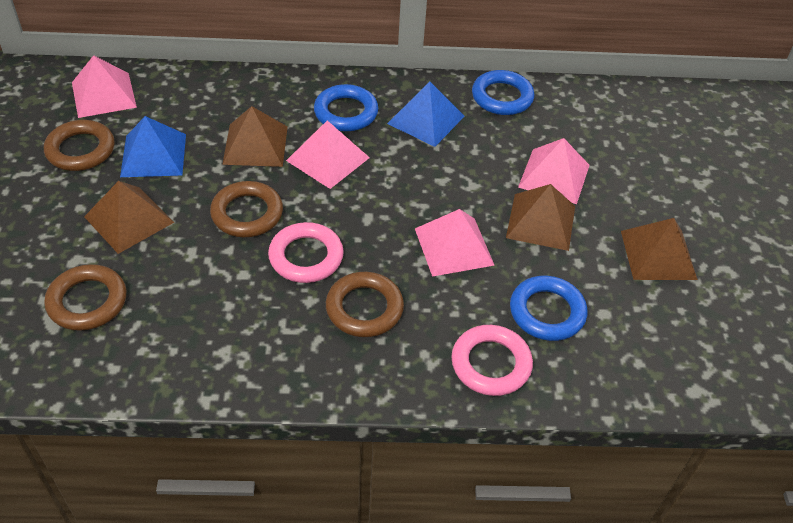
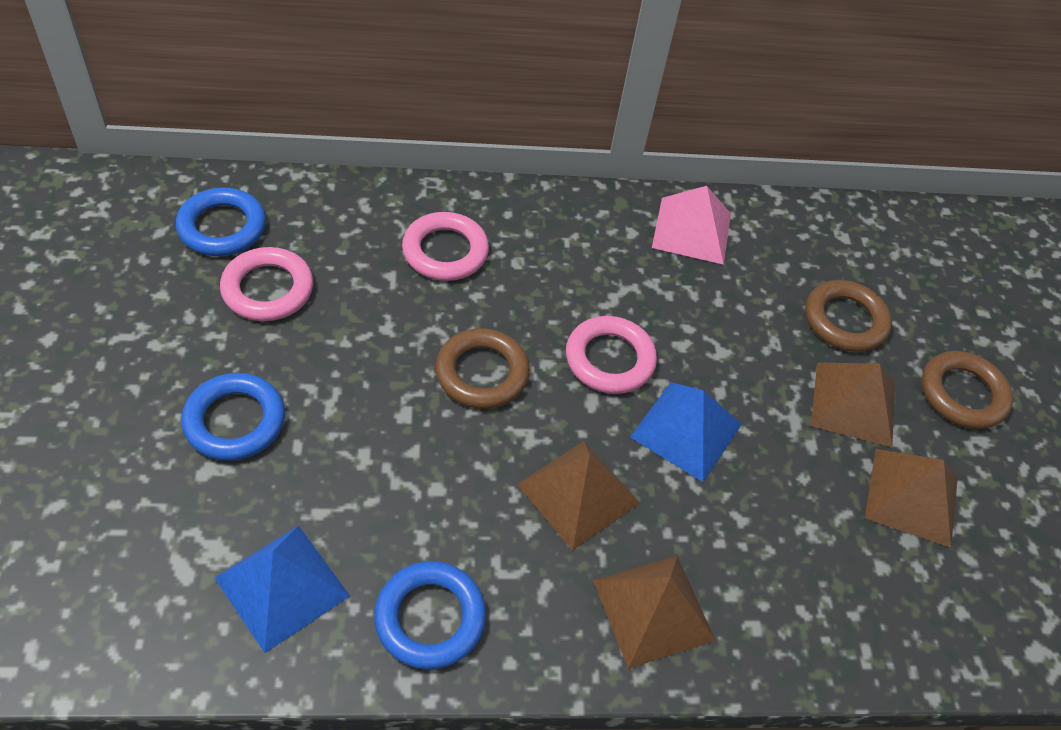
brown ring: 4 -> 3
pink pyramid: 4 -> 1
pink ring: 2 -> 3

